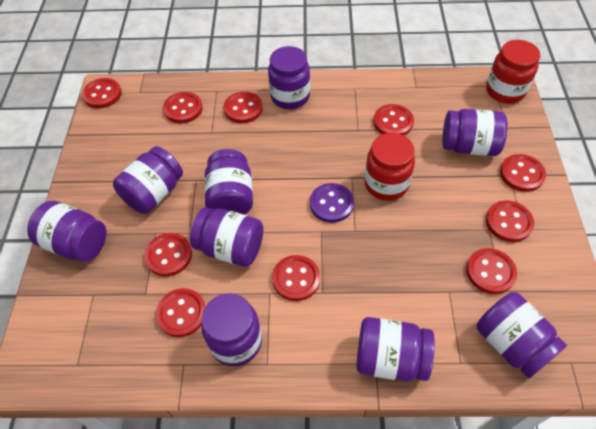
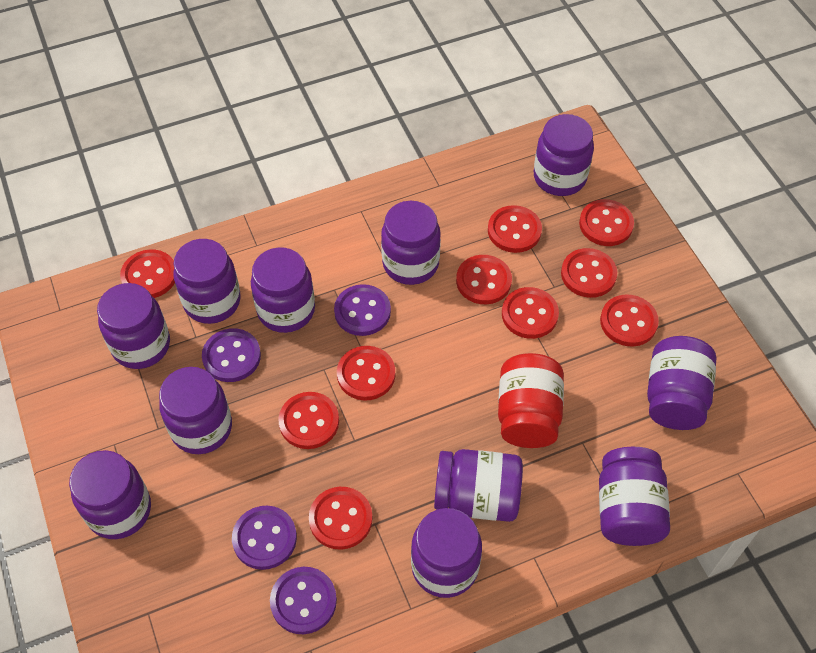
purple button: 1 -> 4
purple jar: 9 -> 11
red jar: 2 -> 1

